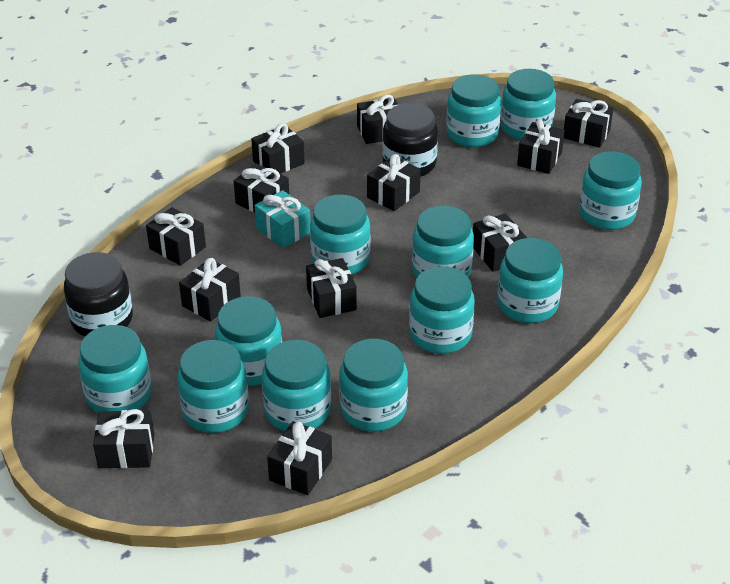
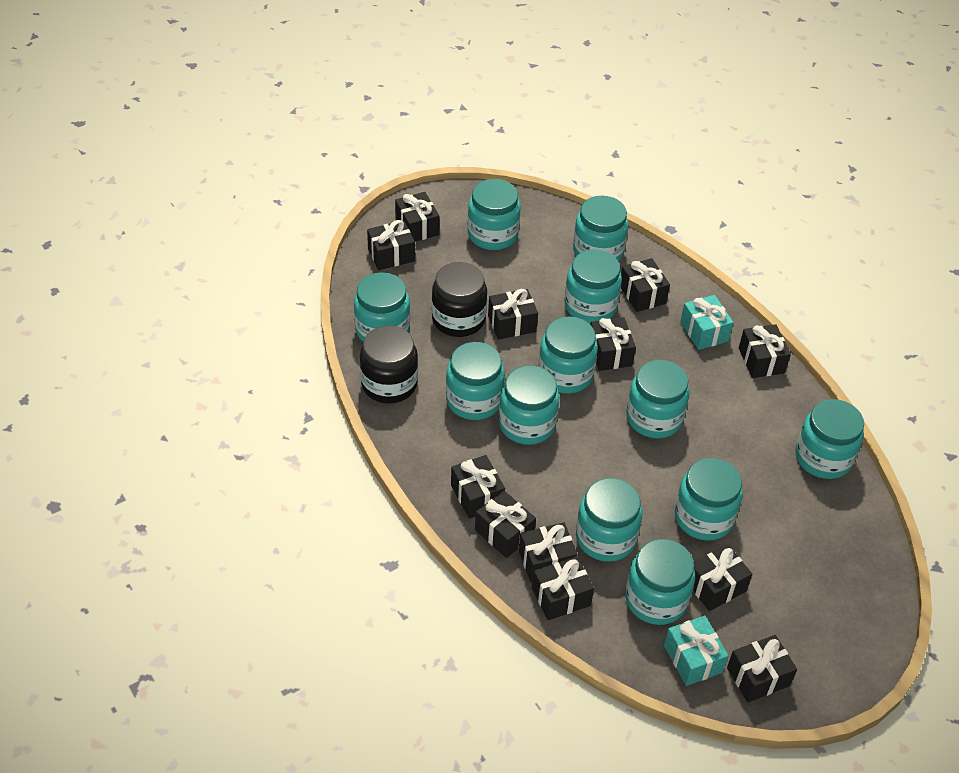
turquoise gift: 1 -> 2

